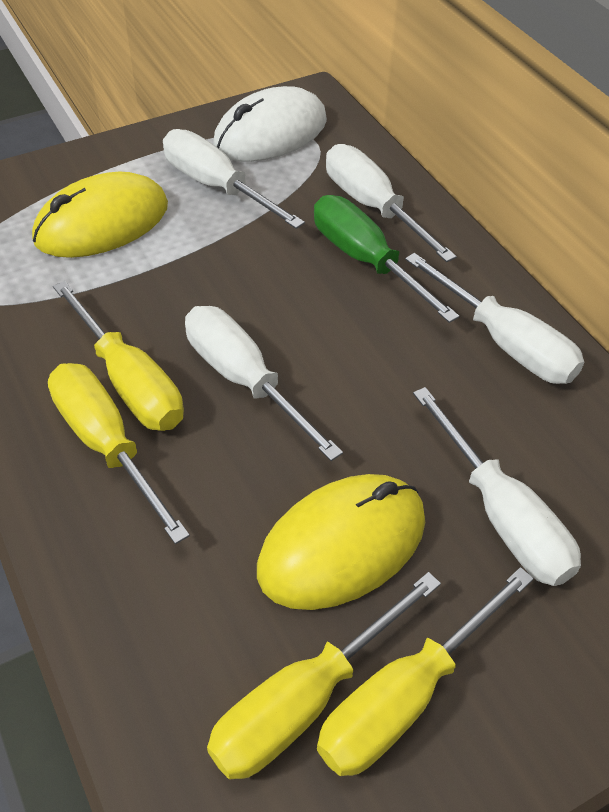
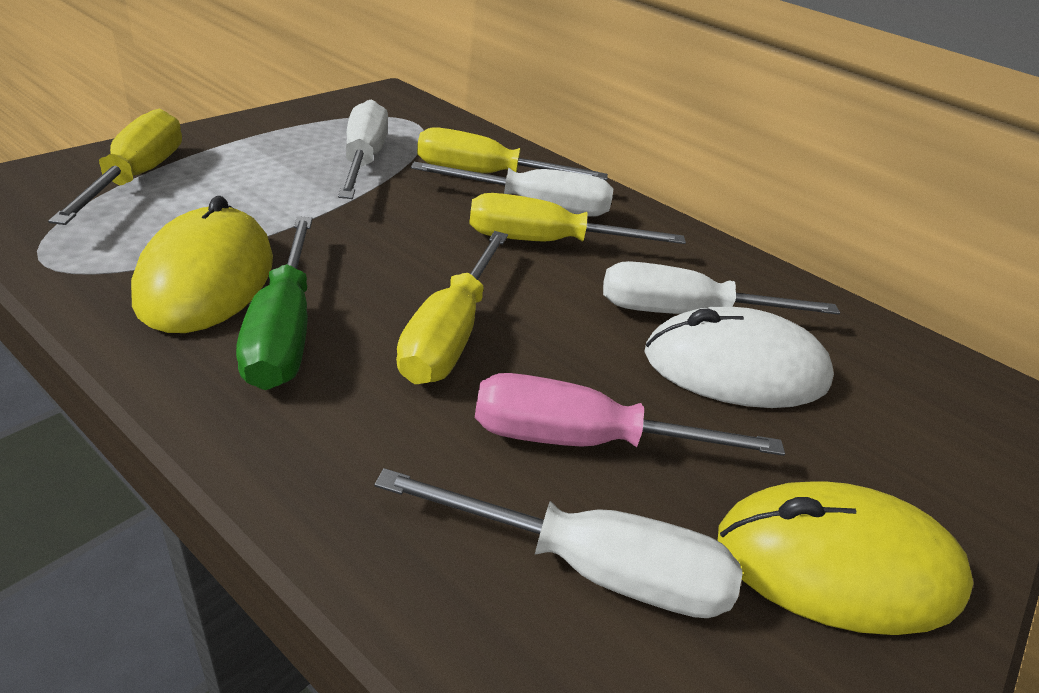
pink screwdriver: 0 -> 1
white screwdriver: 5 -> 4

